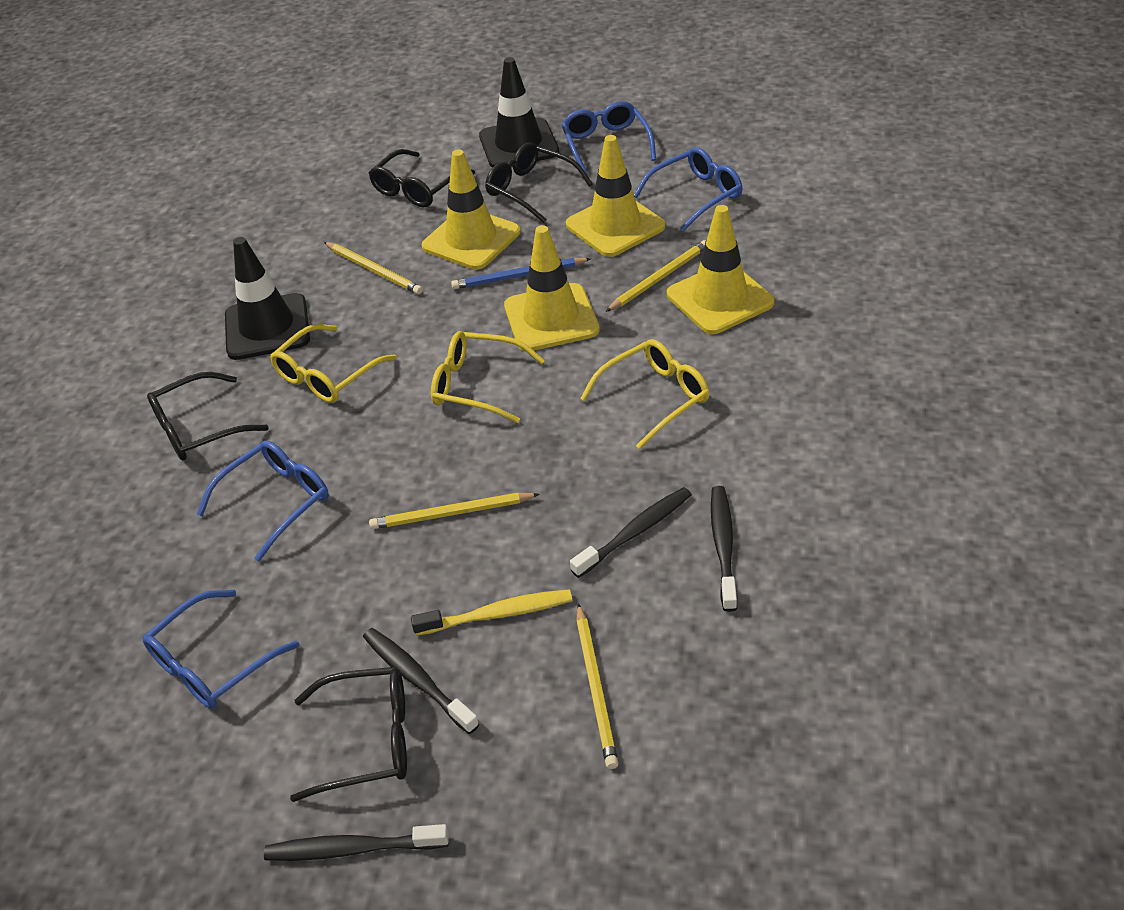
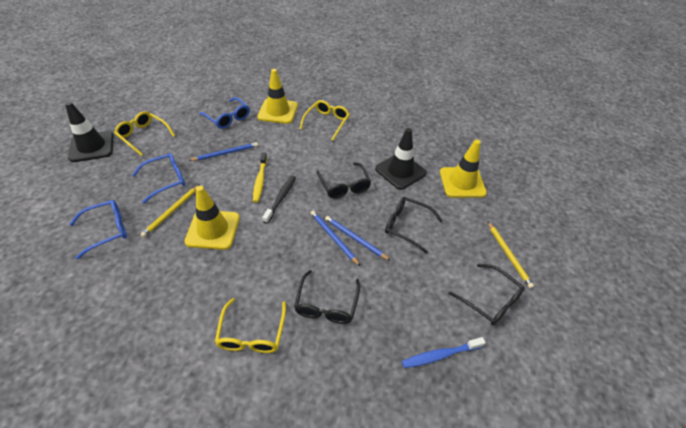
black toothbrush: 4 -> 1
blue glasses: 4 -> 3
blue pencil: 1 -> 3
blue toothbrush: 0 -> 1
yellow pencil: 4 -> 2
yellow traffic cone: 4 -> 3

